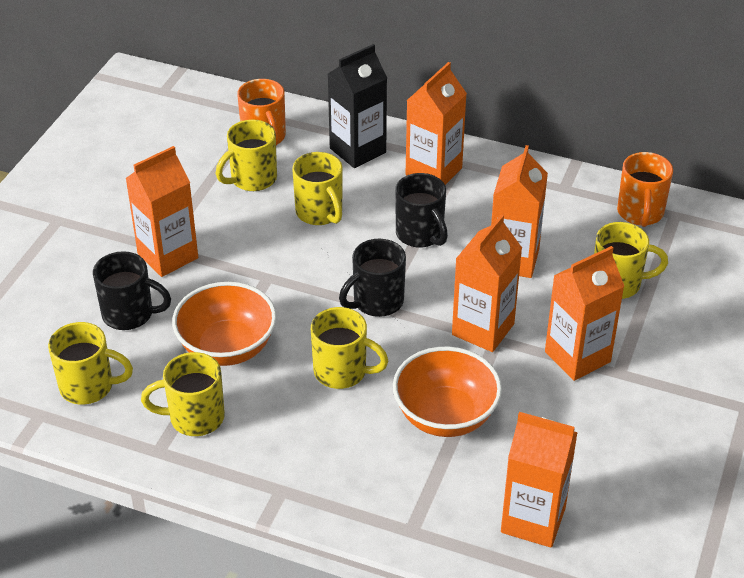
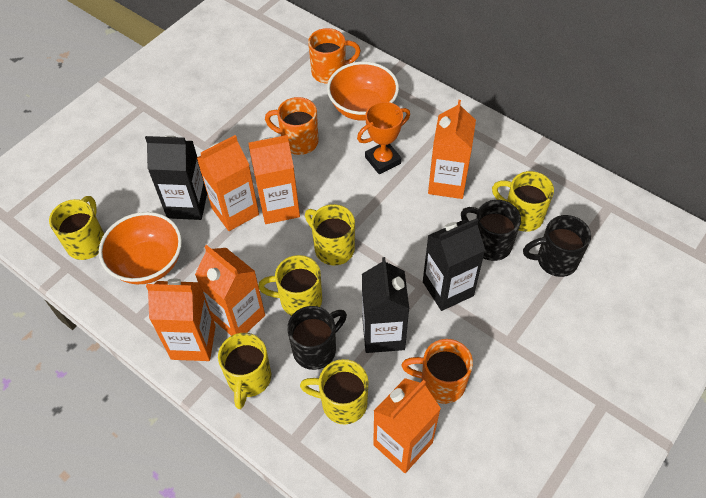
black carton: 1 -> 3
orange mug: 2 -> 3
orange trophy: 0 -> 1

